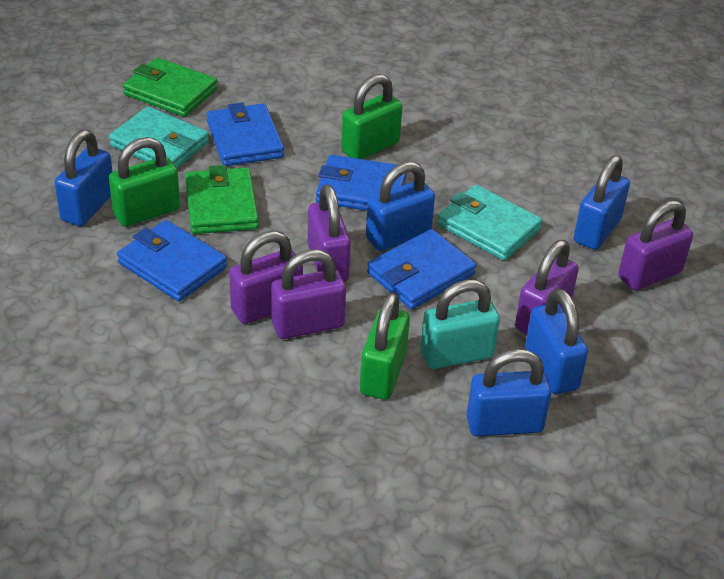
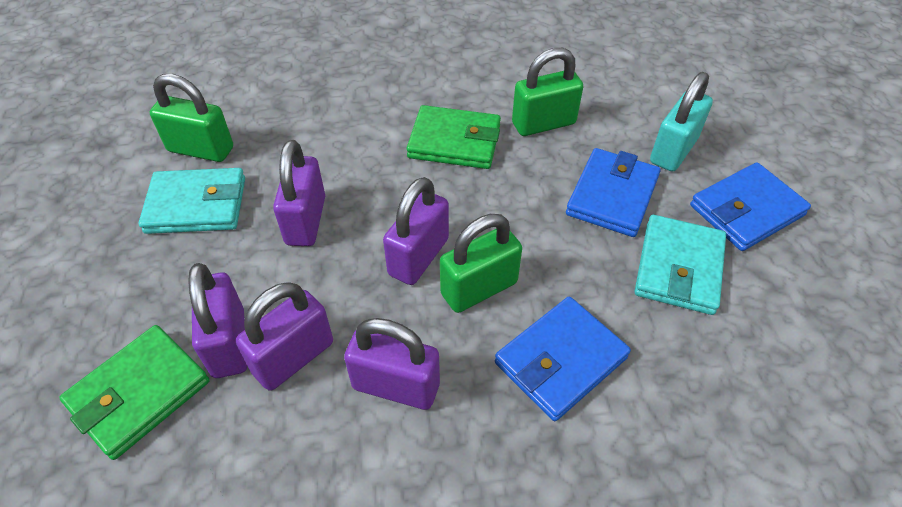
blue padlock: 5 -> 0
blue wallet: 4 -> 3

